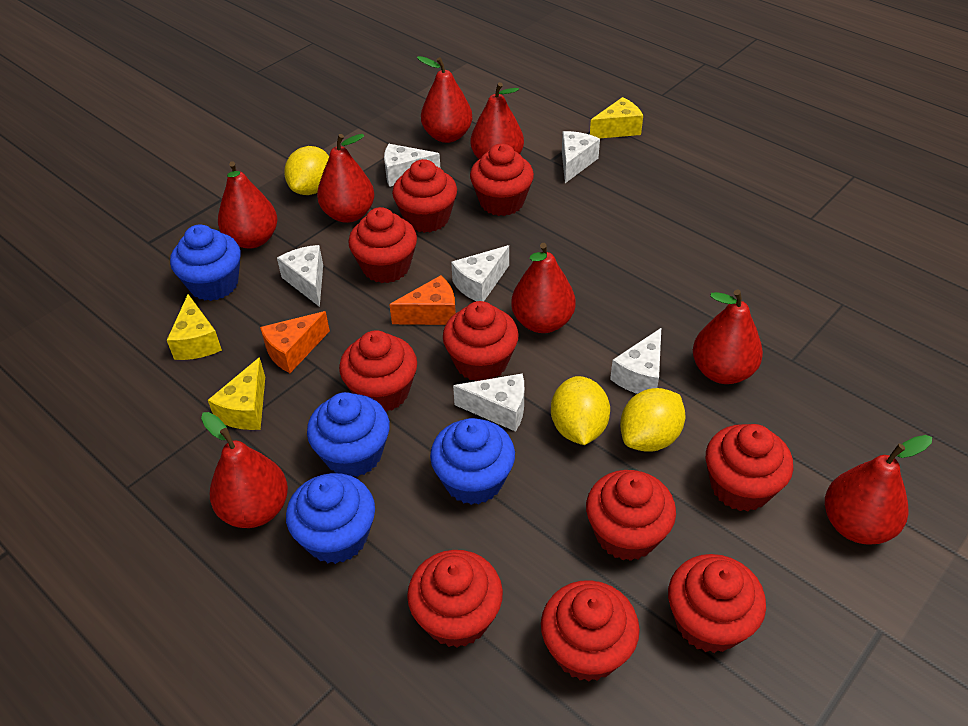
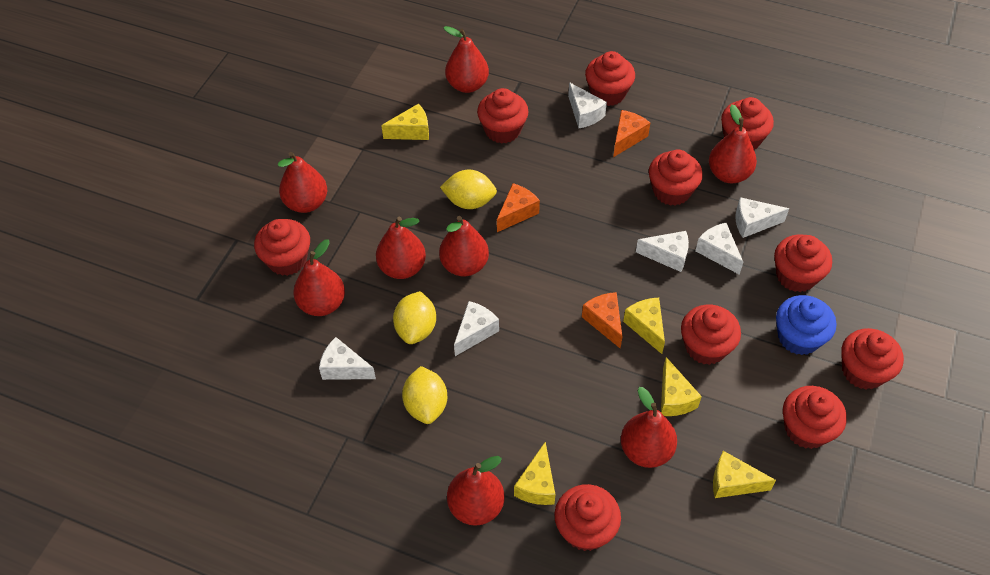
blue cupcake: 4 -> 1
orange cheese: 2 -> 3
yellow cheese: 3 -> 5

